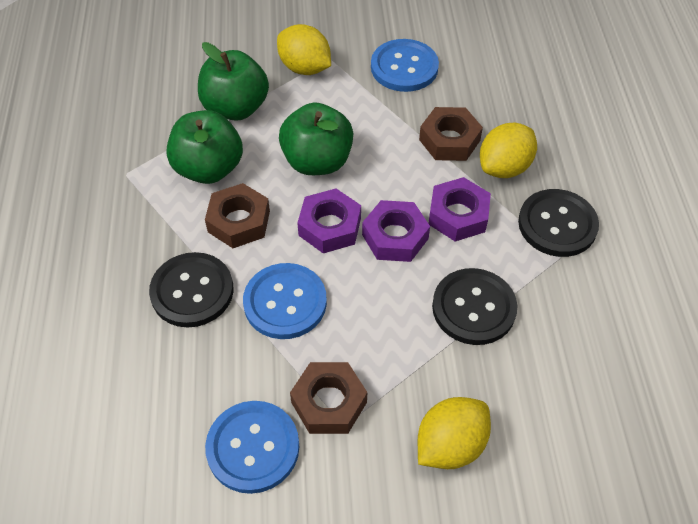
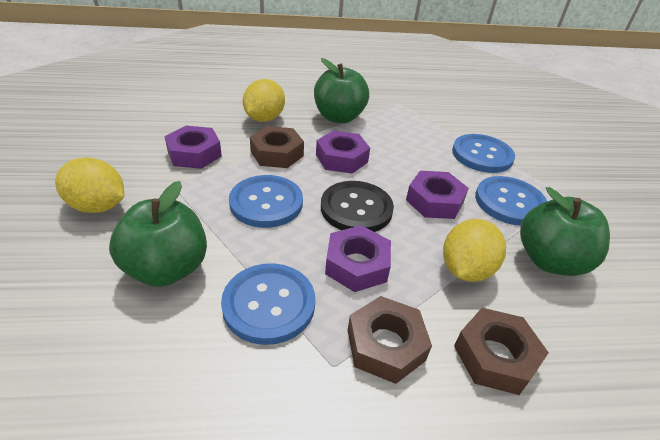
black button: 3 -> 1
blue button: 3 -> 4
purple nut: 3 -> 4

